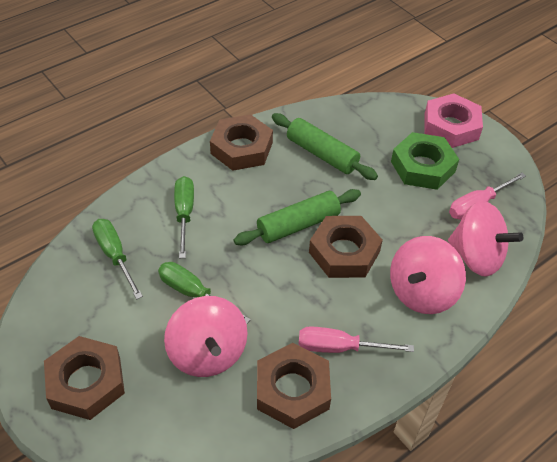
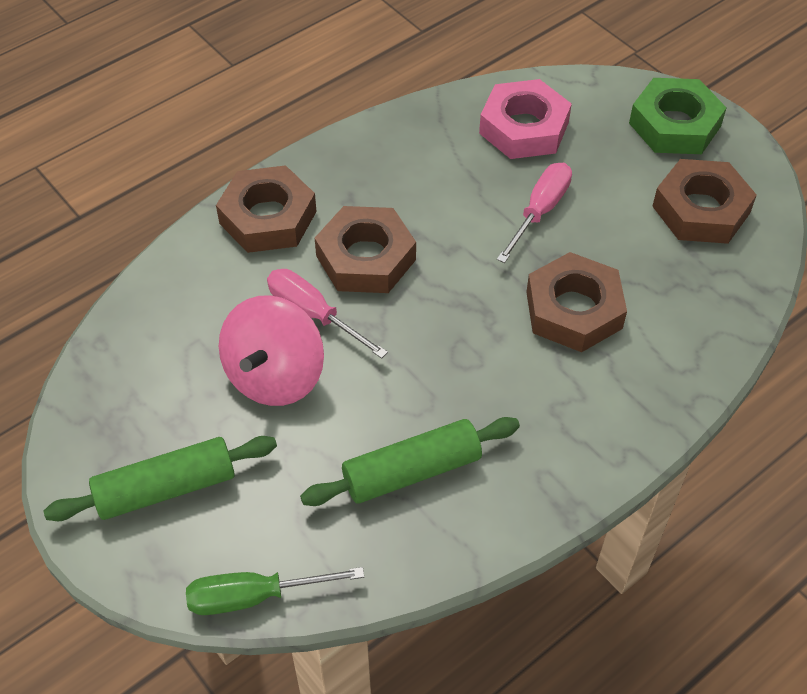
green screwdriver: 3 -> 1
pink spinning top: 3 -> 1

